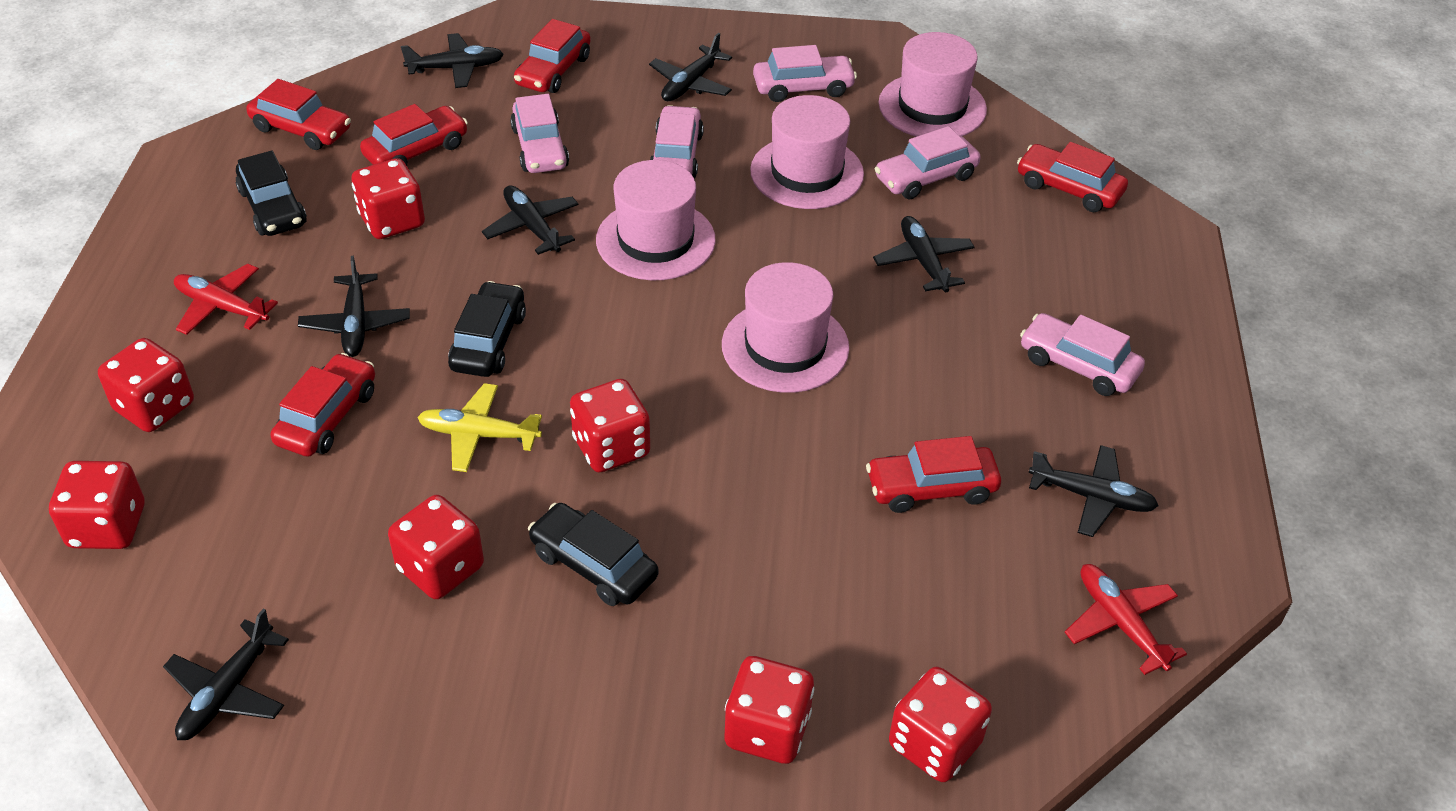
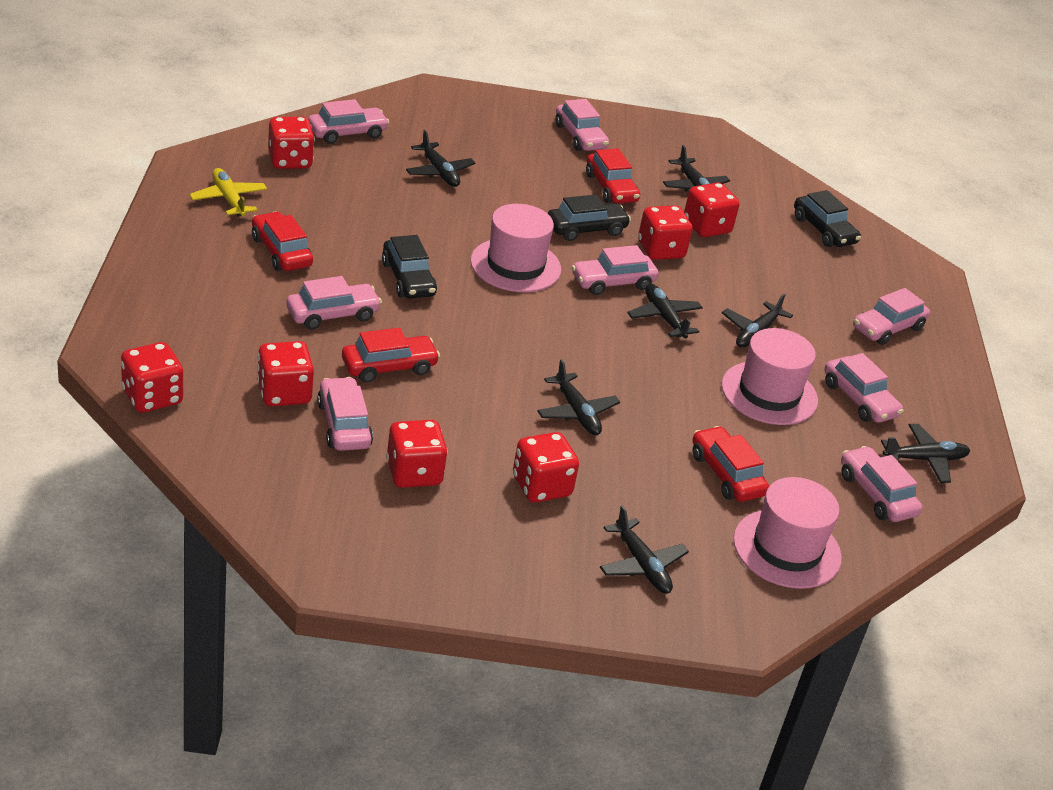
pink car: 5 -> 8
pink hat: 4 -> 3
red car: 6 -> 4
red plane: 2 -> 0

